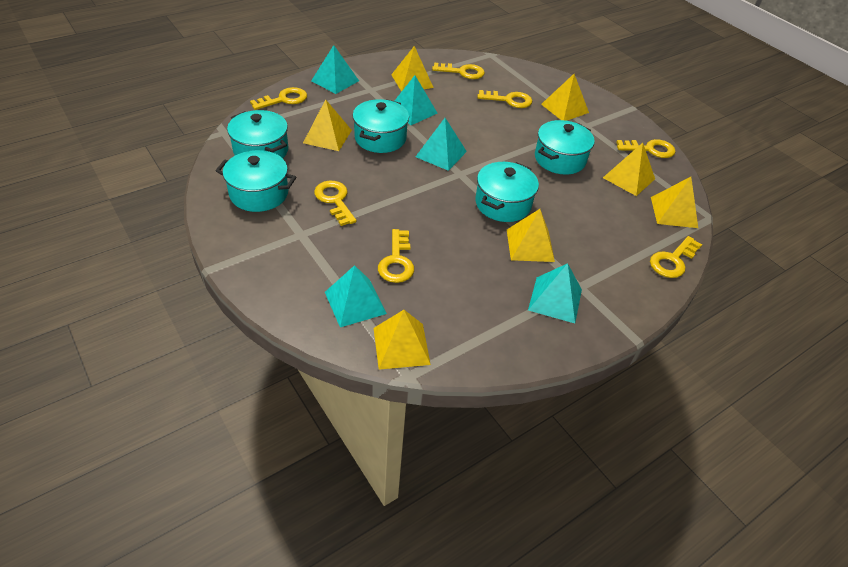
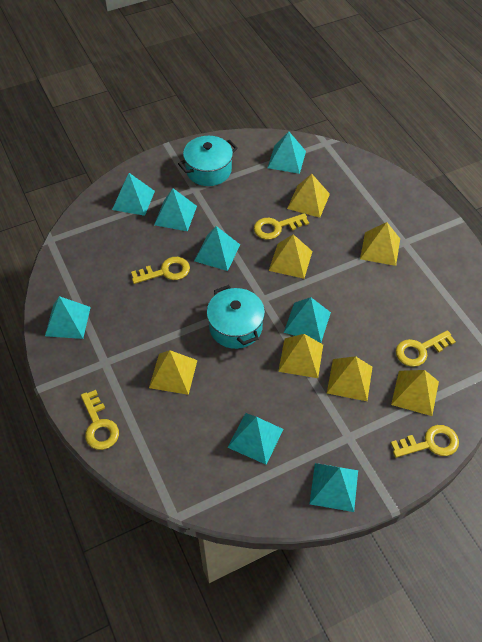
turquoise pot: 5 -> 2
turquoise pyramid: 5 -> 8
yellow key: 7 -> 5

